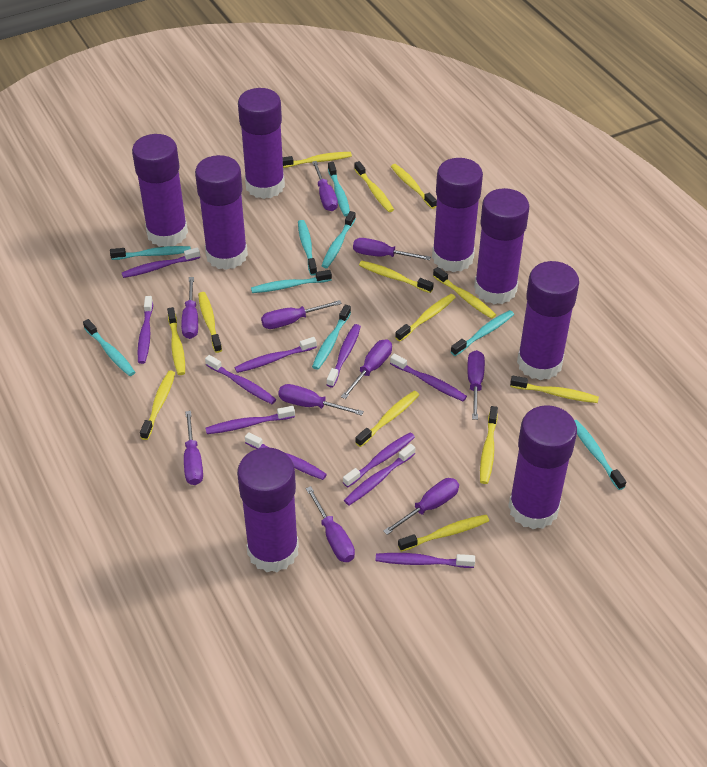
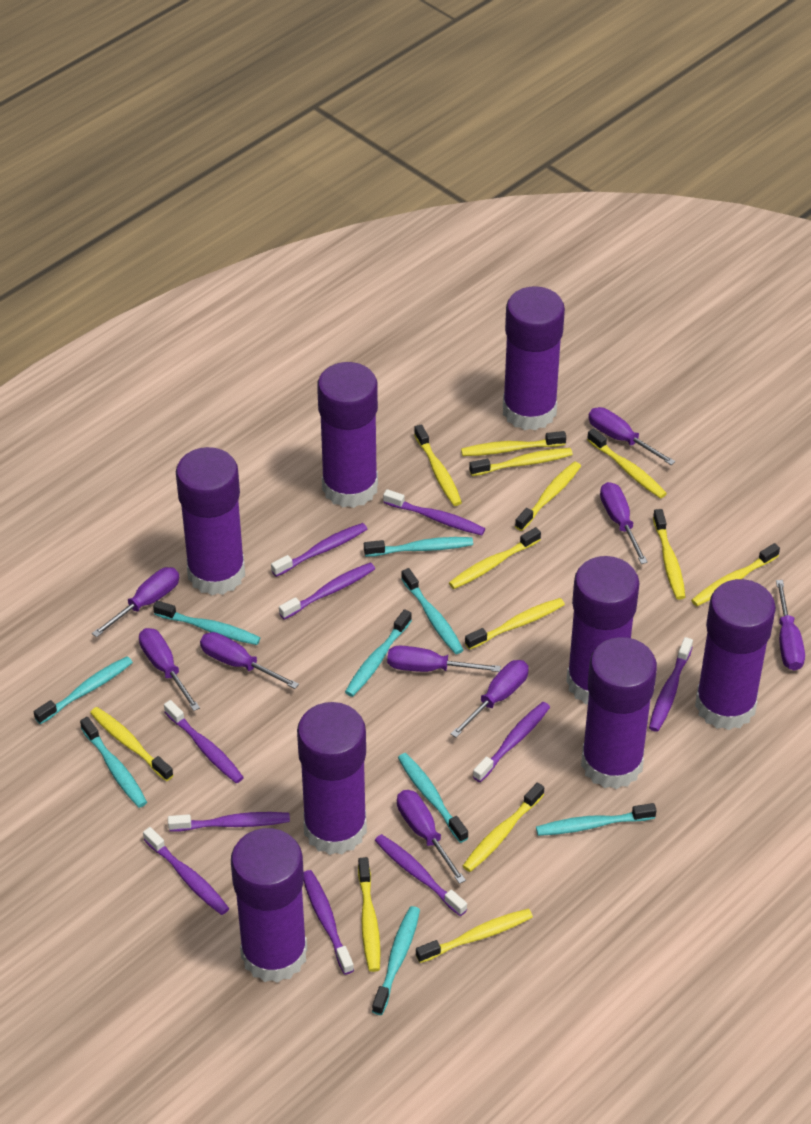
purple screwdriver: 10 -> 9
purple toothbrush: 11 -> 10

